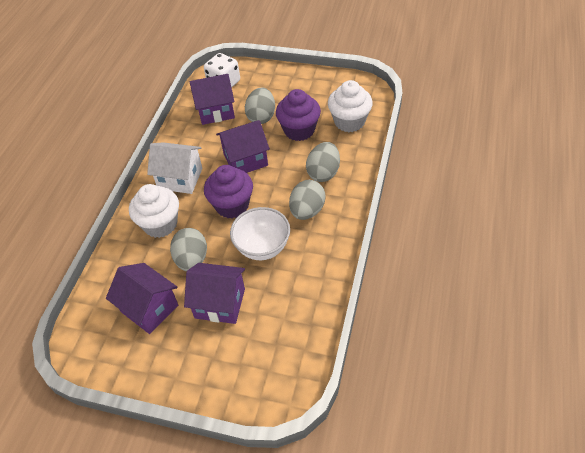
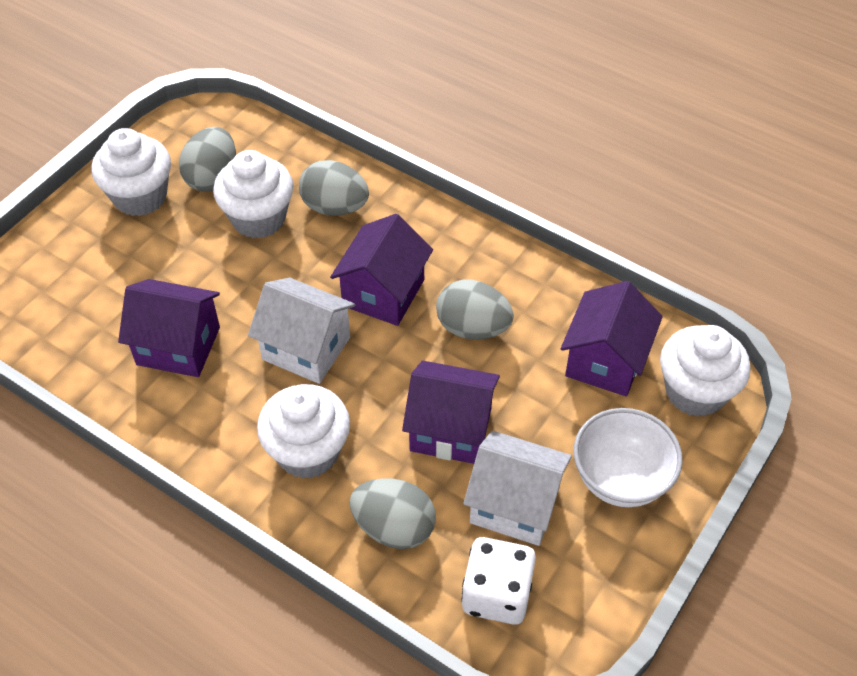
purple cupcake: 2 -> 0
white cupcake: 2 -> 4
white house: 1 -> 2

